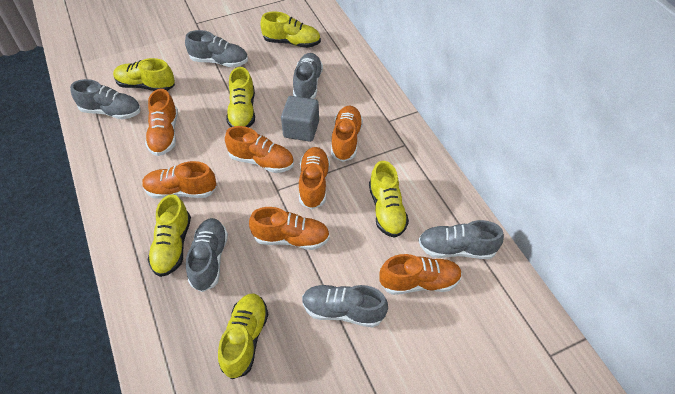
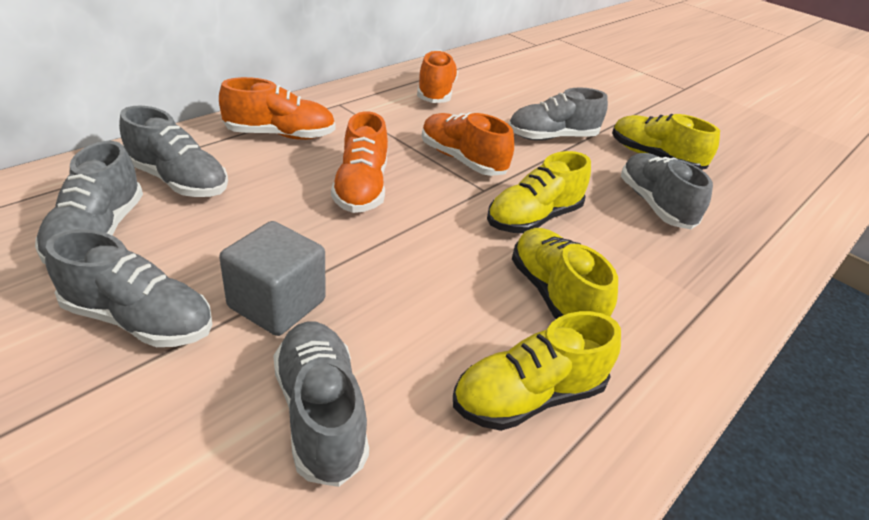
orange shoe: 7 -> 4
yellow shoe: 6 -> 4

